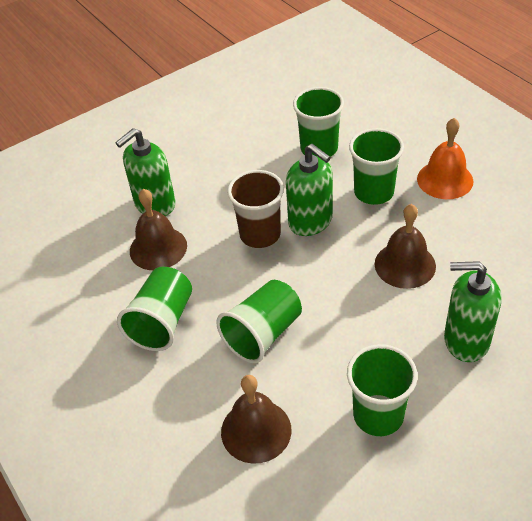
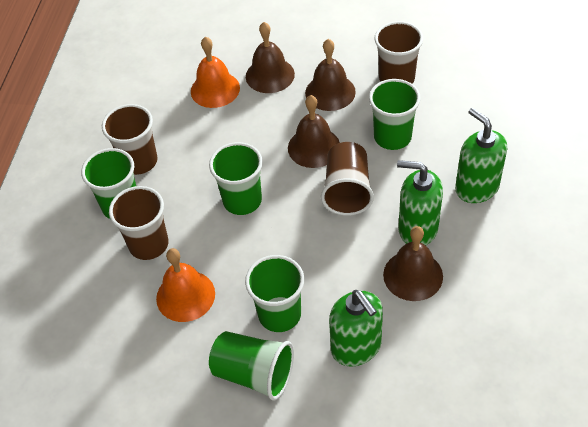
brown bell: 3 -> 4
brown cup: 1 -> 4
orange bell: 1 -> 2

